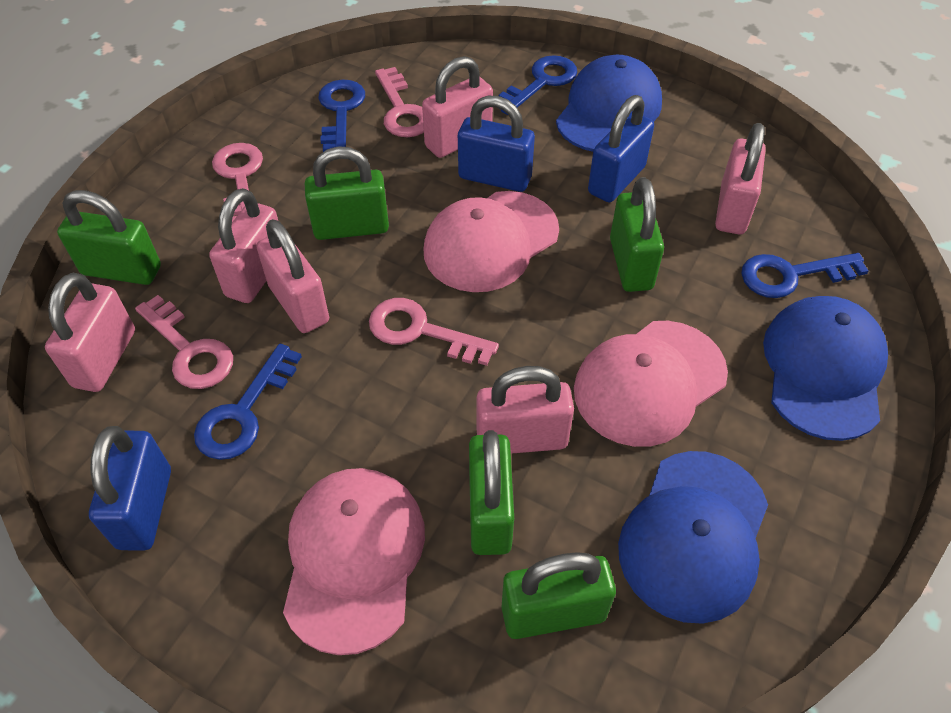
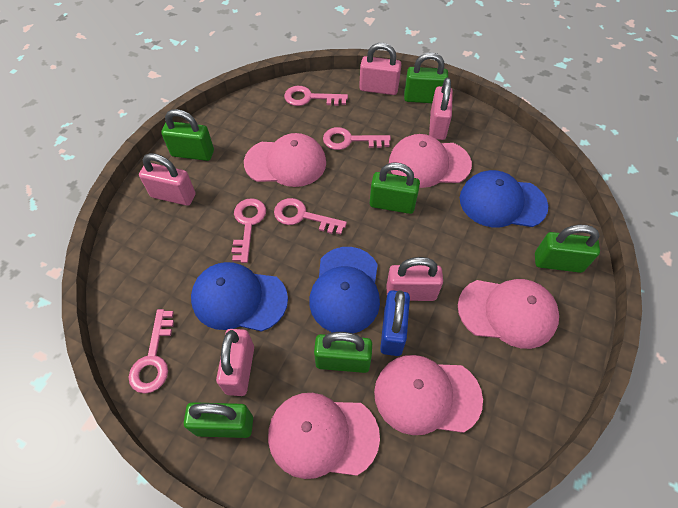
blue key: 4 -> 0
blue padlock: 3 -> 1
green padlock: 5 -> 6
pink cap: 3 -> 5
pink key: 4 -> 5
pink padlock: 6 -> 5

